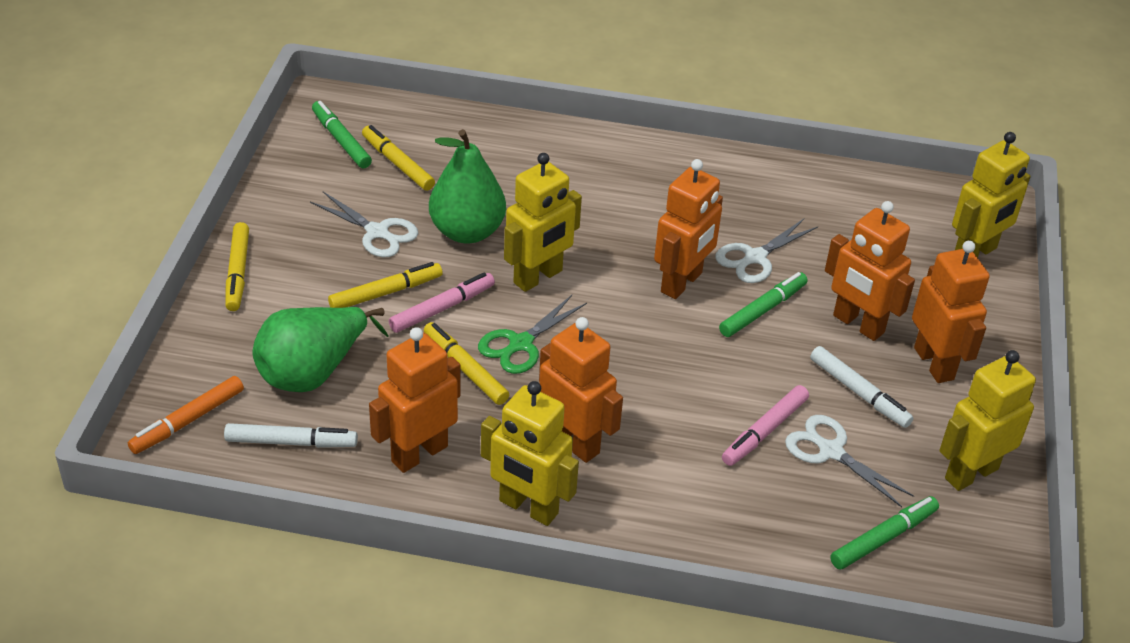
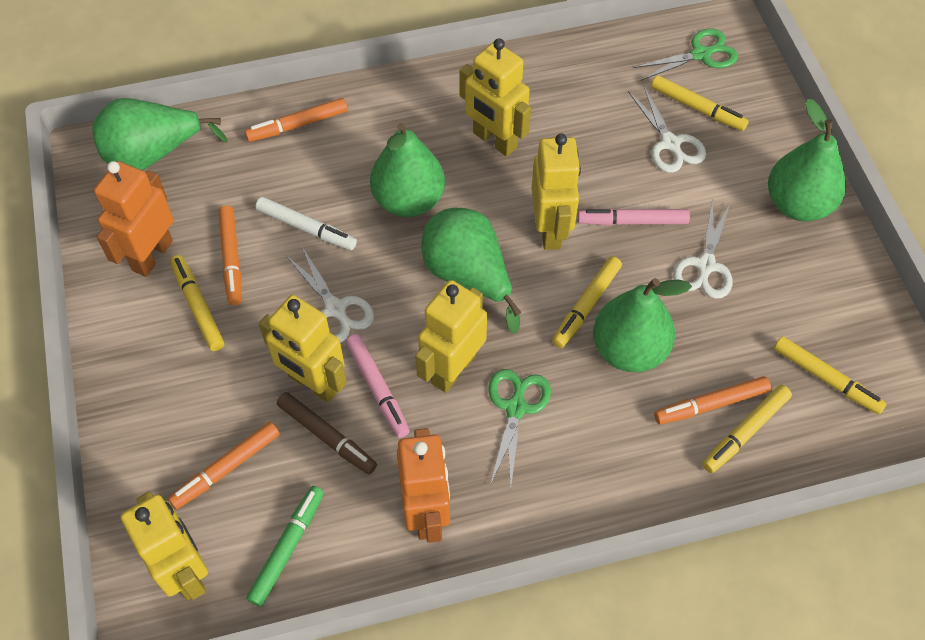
brown marker: 0 -> 1
green marker: 3 -> 1
green pear: 2 -> 5
green scissors: 1 -> 2
orange marker: 1 -> 4
orange robot: 5 -> 2
white marker: 2 -> 1
yellow marker: 4 -> 5
yellow robot: 4 -> 5

